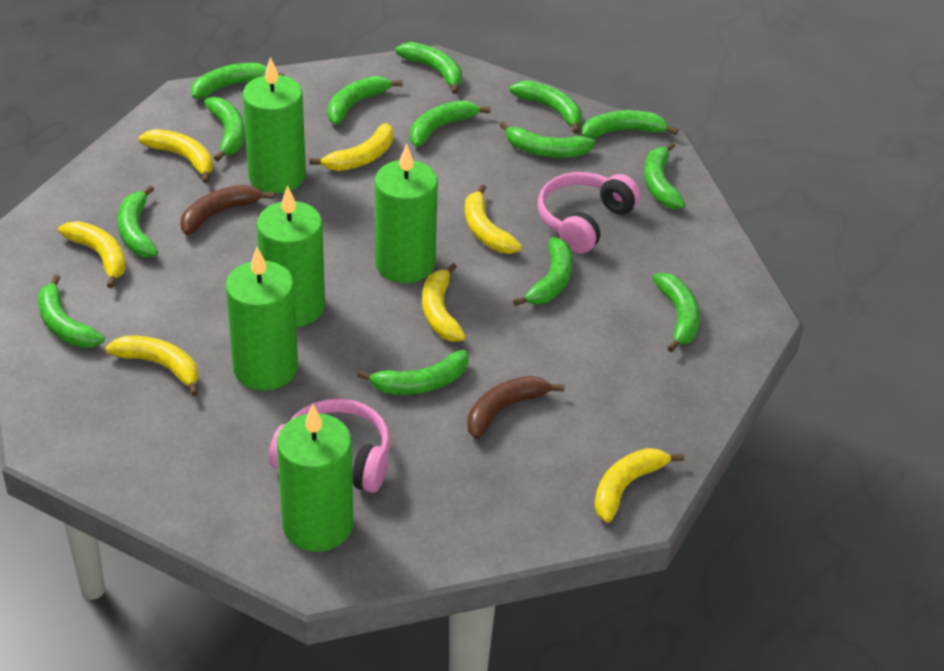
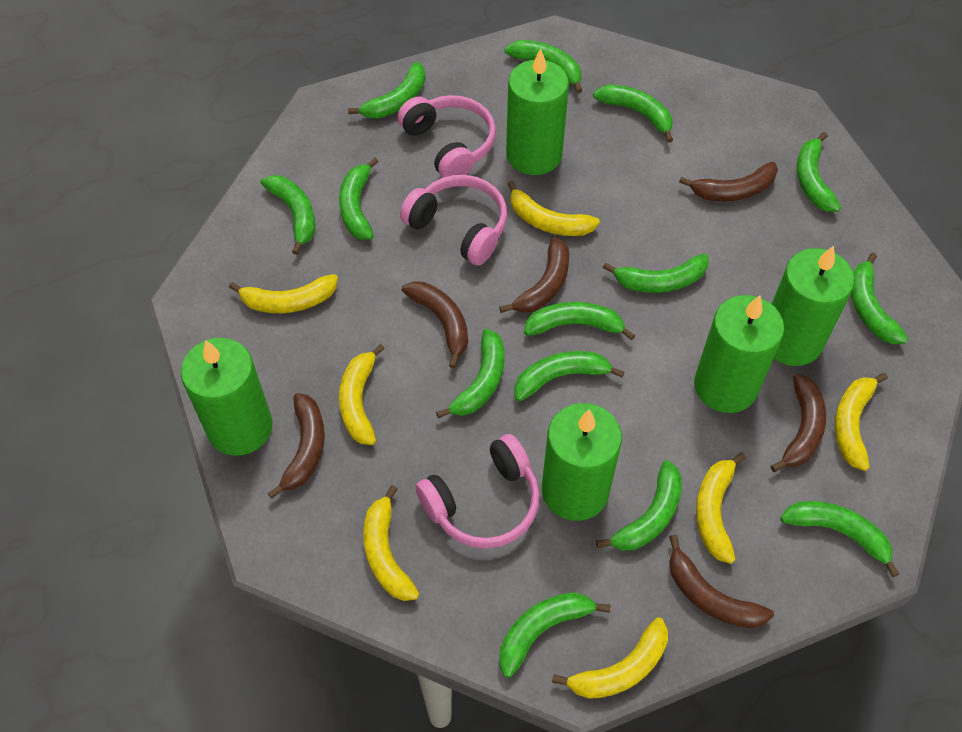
brown banana: 2 -> 6
pink headphones: 2 -> 3

